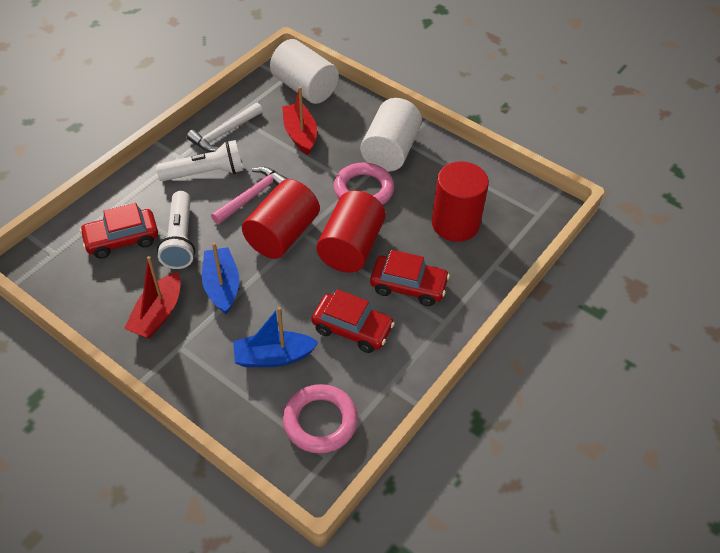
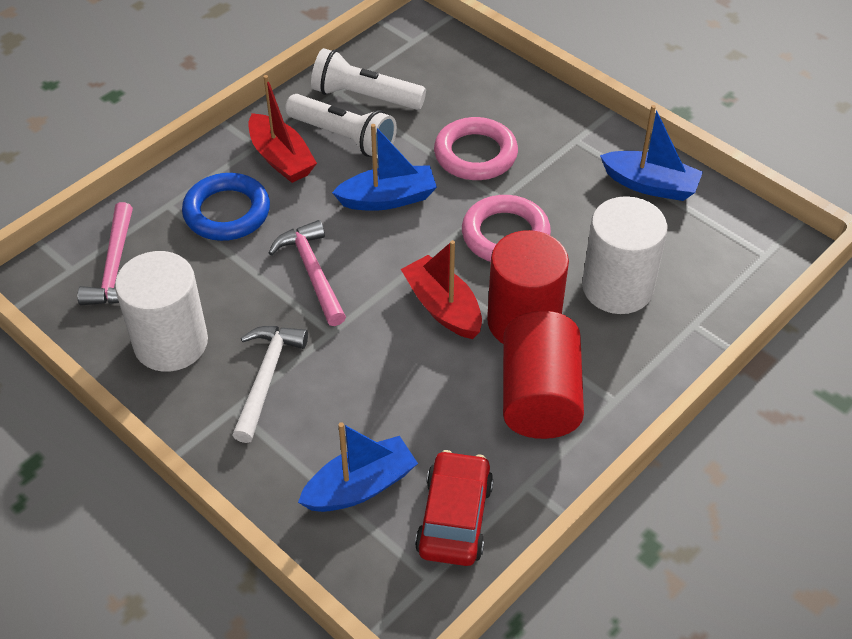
blue boat: 2 -> 3
blue ring: 0 -> 1
pink hammer: 1 -> 2
red car: 3 -> 1
red cylinder: 3 -> 2

